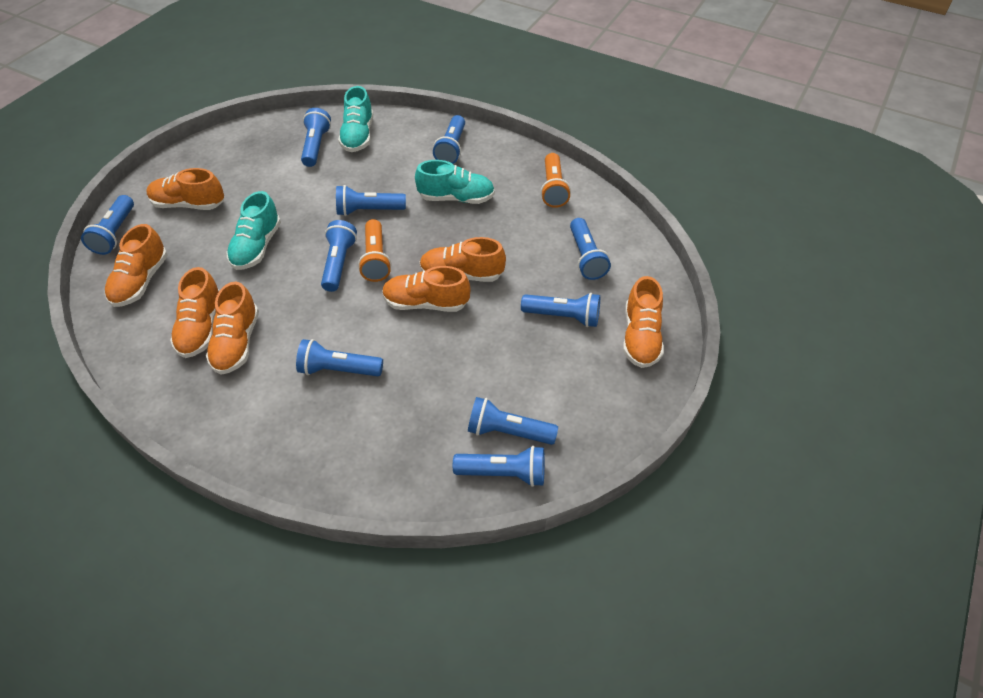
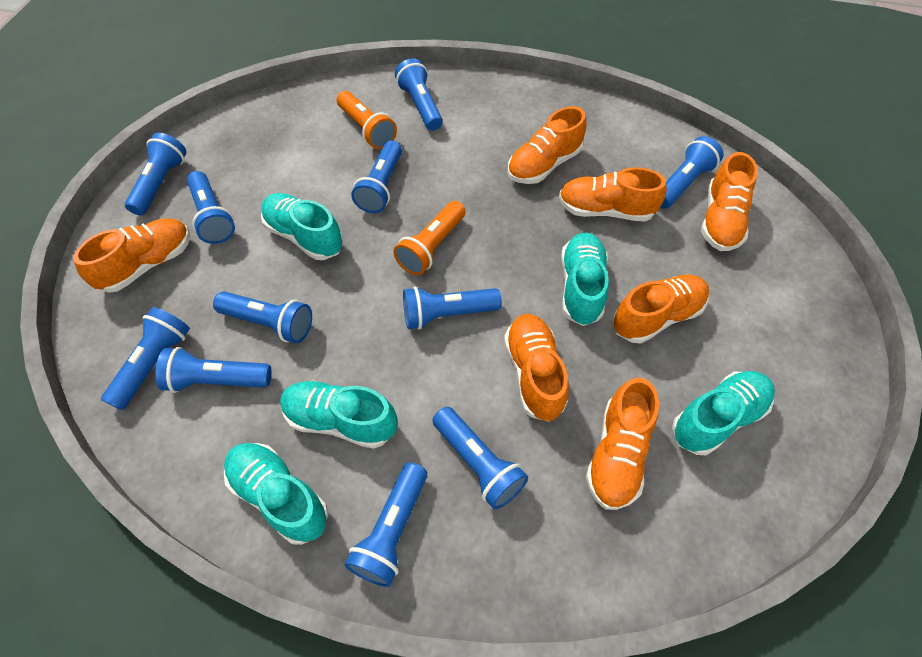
blue flashlight: 10 -> 11
turquoise shoe: 3 -> 5

